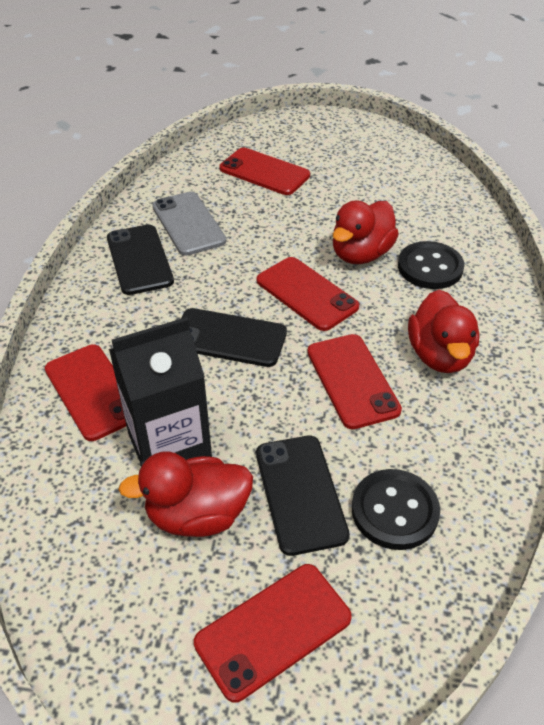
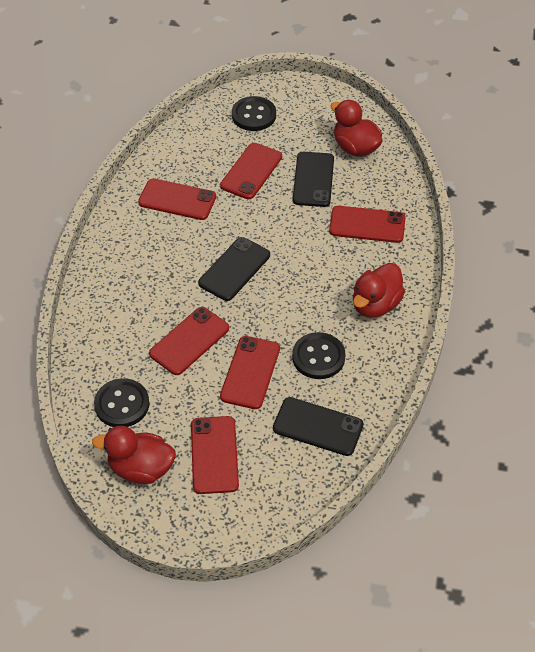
black button: 2 -> 3
black carton: 1 -> 0
grey phone: 1 -> 0
red phone: 5 -> 6

